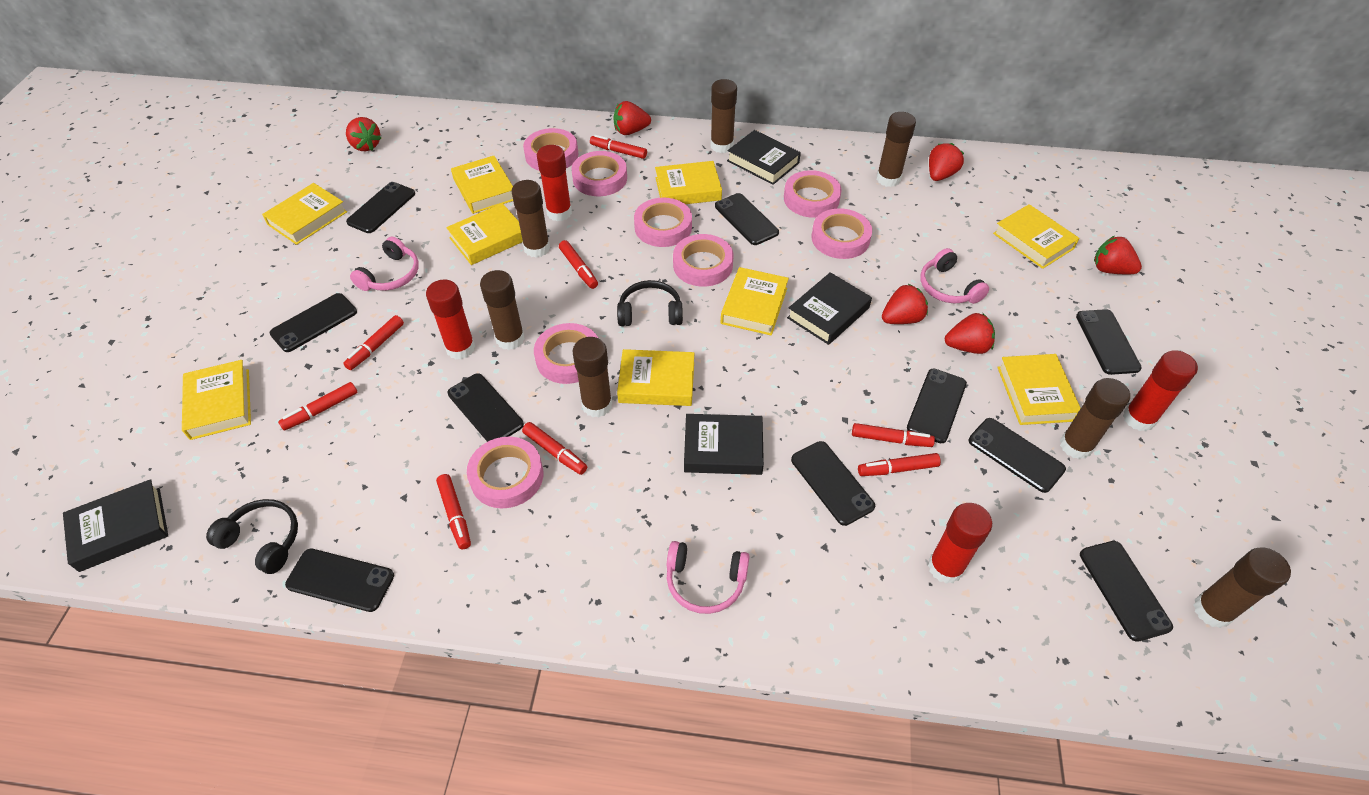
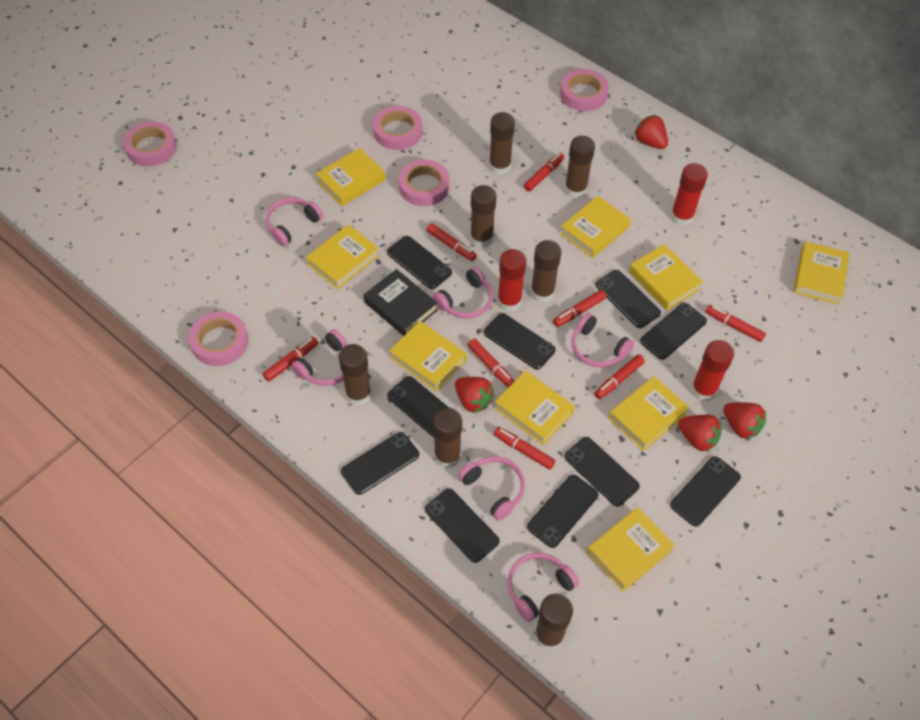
black book: 4 -> 1
black headphones: 2 -> 0
pink headphones: 3 -> 6
pink tape: 8 -> 5
red glue stick: 4 -> 3
red strawberry: 6 -> 4

